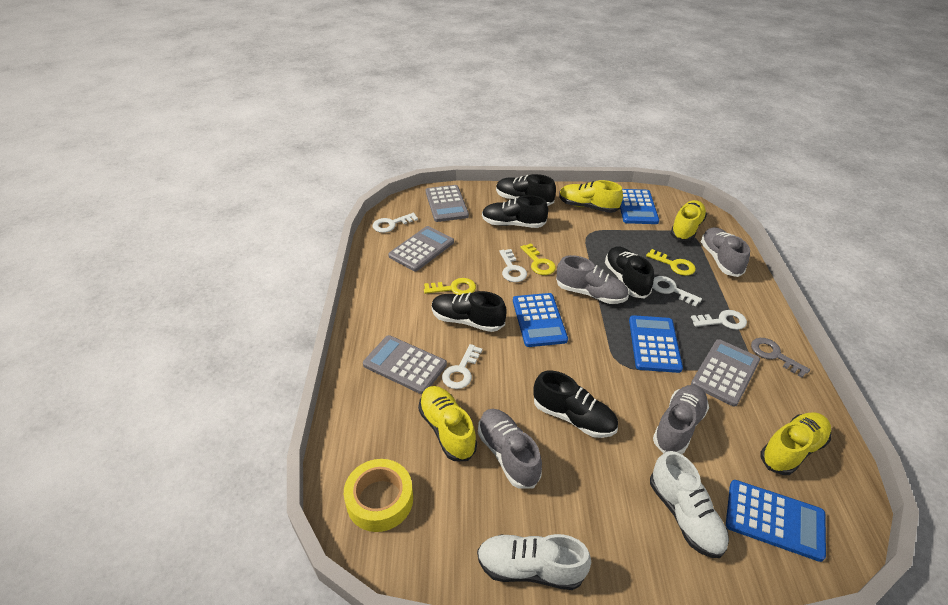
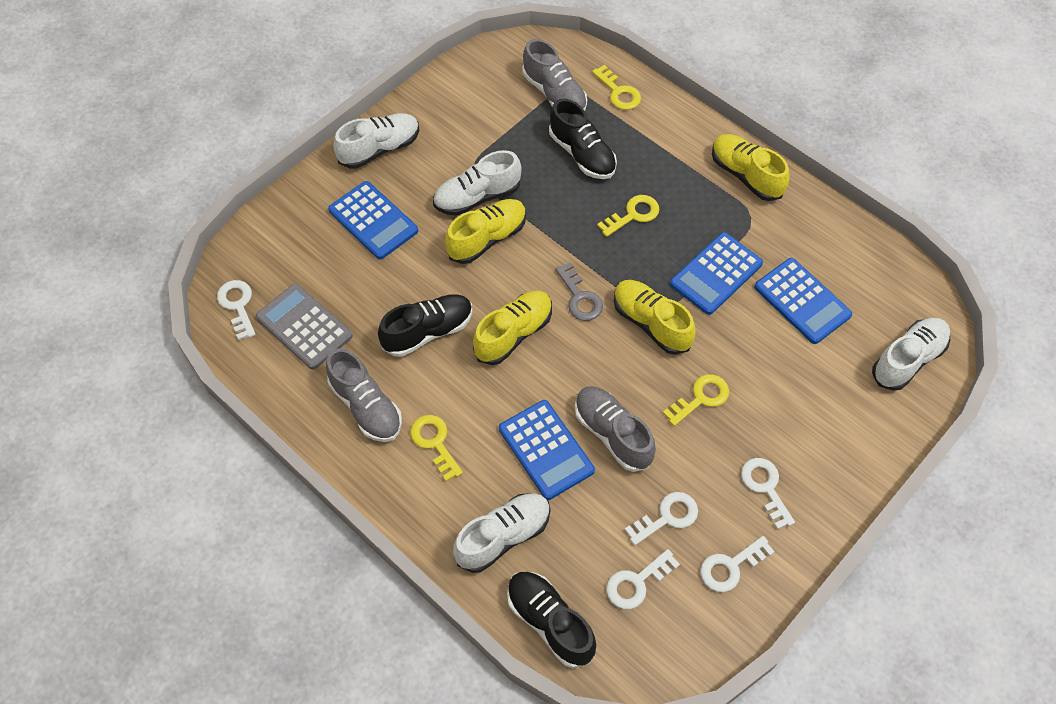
black shoe: 5 -> 3
grey calculator: 4 -> 1
grey shoe: 4 -> 3
white shoe: 2 -> 4
yellow key: 3 -> 4
yellow tape: 1 -> 0

